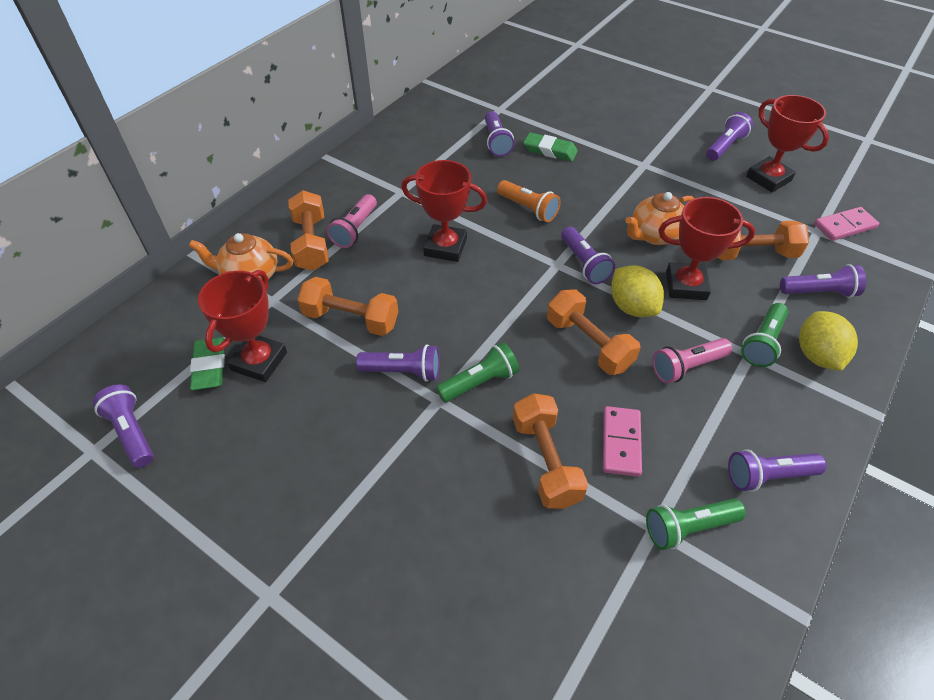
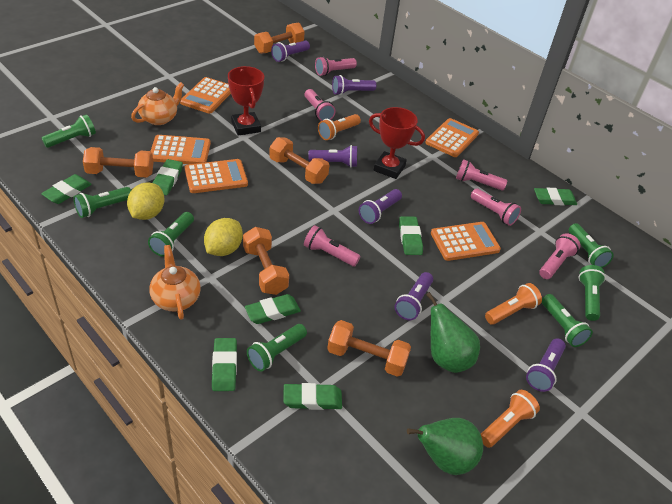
green eraser: 2 -> 7
green flashlight: 3 -> 7
green pear: 0 -> 2
orange calculator: 0 -> 5
orange flashlight: 1 -> 3
pink domino: 2 -> 0
pink flashlight: 2 -> 6
purple flashlight: 7 -> 6
red trophy: 4 -> 2

